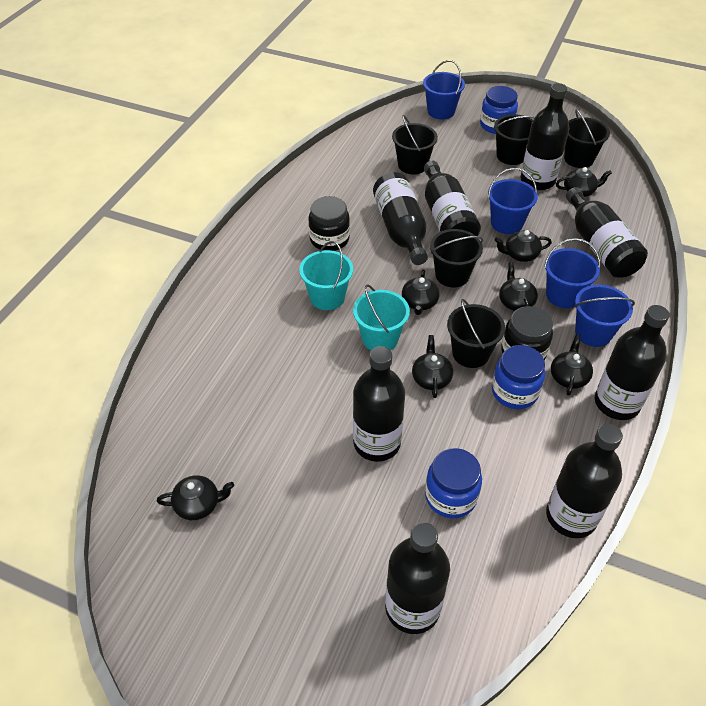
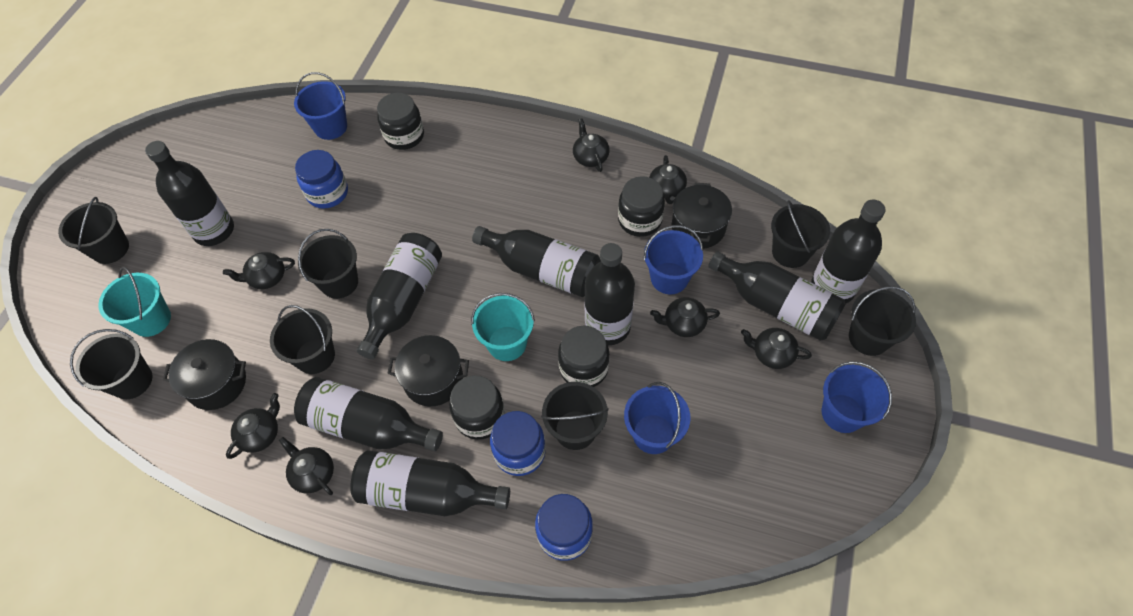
black bucket: 5 -> 7
black jar: 2 -> 4
black pot: 0 -> 3

